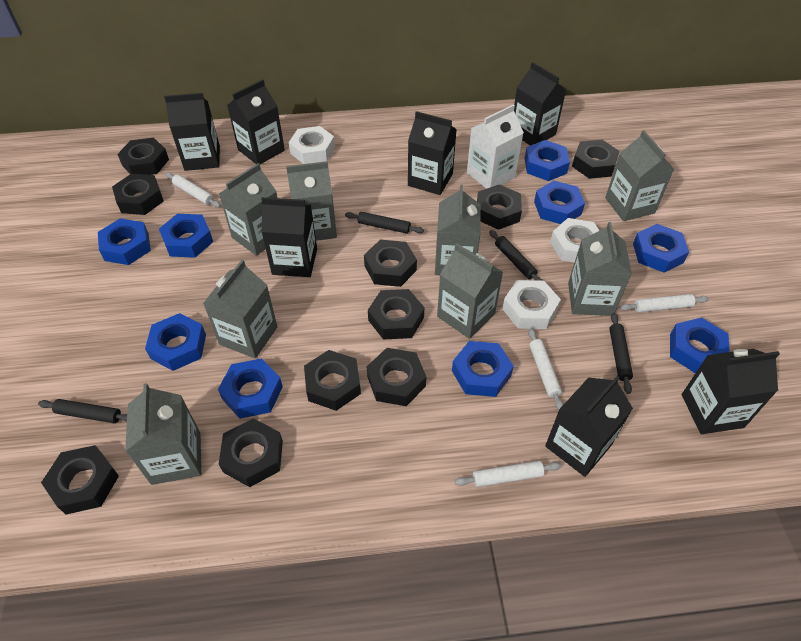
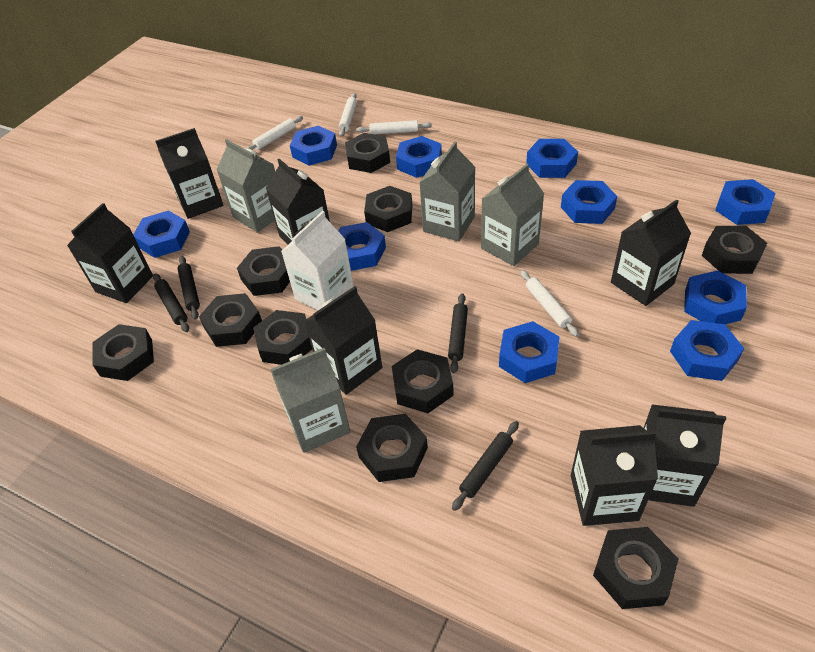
blue nut: 9 -> 10
grey carton: 8 -> 4
white nut: 3 -> 0

